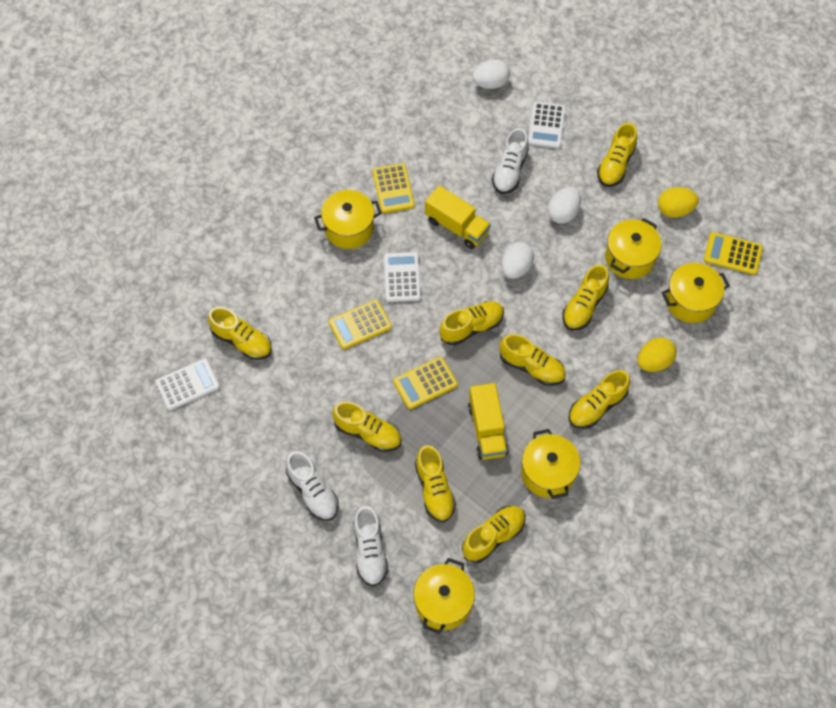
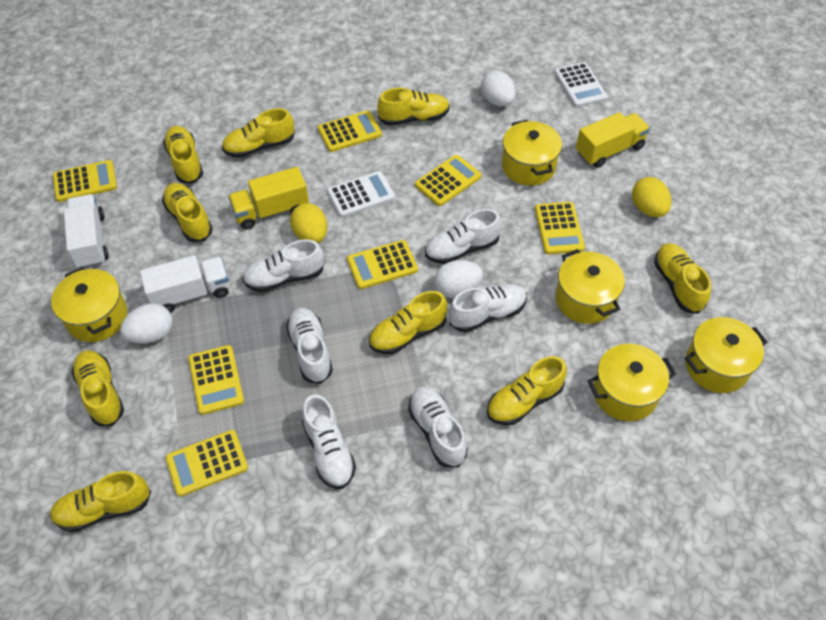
white calculator: 3 -> 2
white shoe: 3 -> 6
white truck: 0 -> 2
yellow calculator: 4 -> 7

